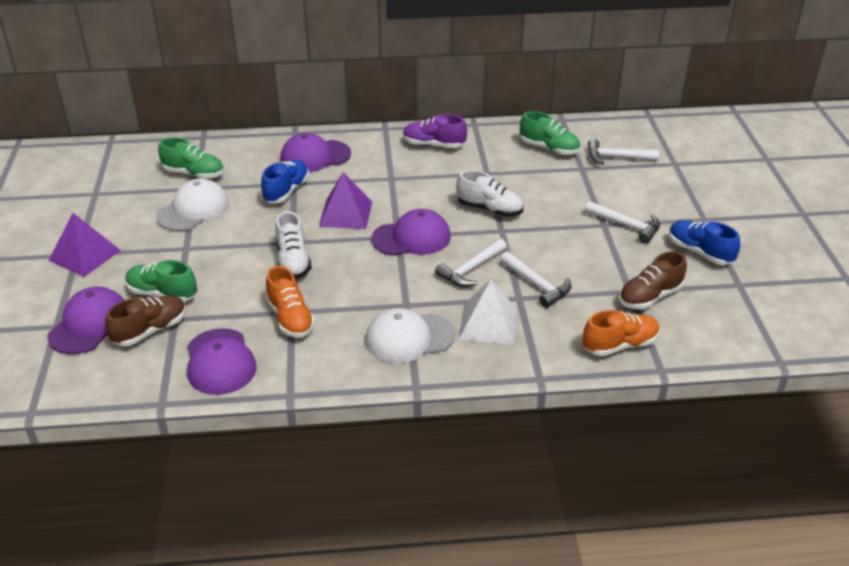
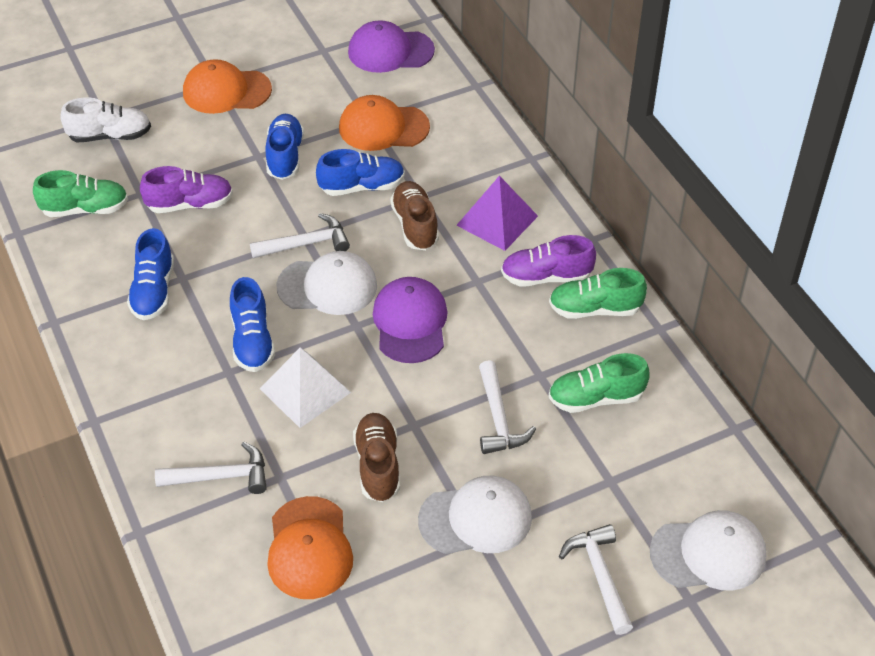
blue shoe: 2 -> 4
orange cap: 0 -> 3
orange shoe: 2 -> 0
purple cap: 4 -> 2
purple pyramid: 2 -> 1
purple shoe: 1 -> 2
white cap: 2 -> 3
white shoe: 2 -> 1

